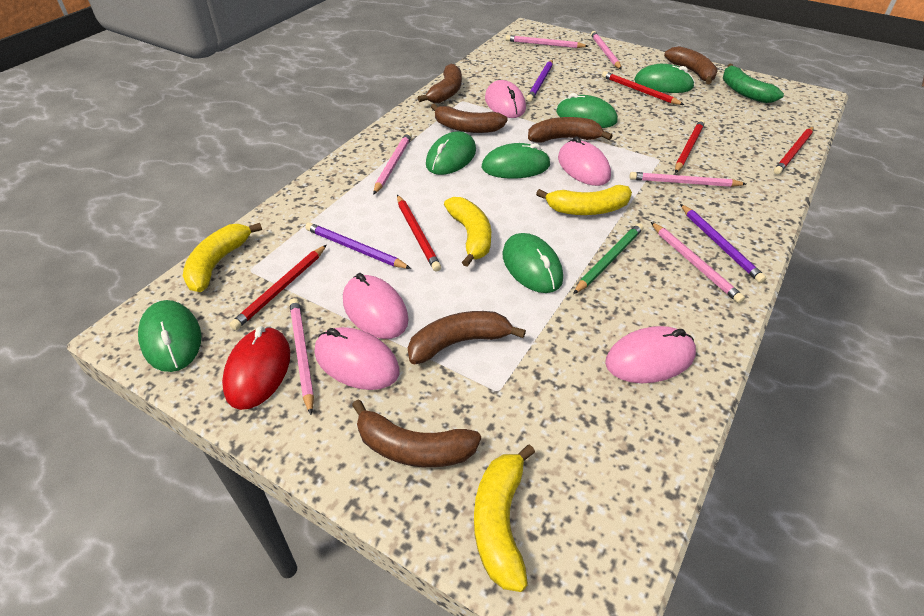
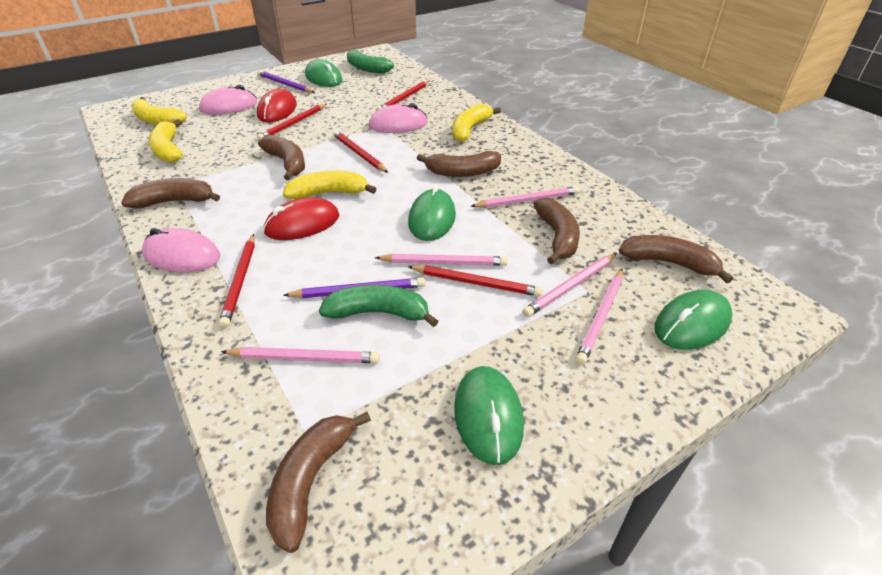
green banana: 1 -> 2
green mouse: 6 -> 4
green pencil: 1 -> 0
pink mouse: 5 -> 3
pink pencil: 6 -> 5
purple pencil: 3 -> 2
red mouse: 1 -> 2

